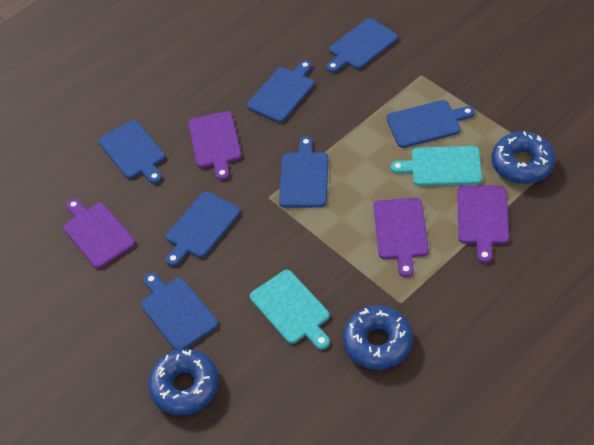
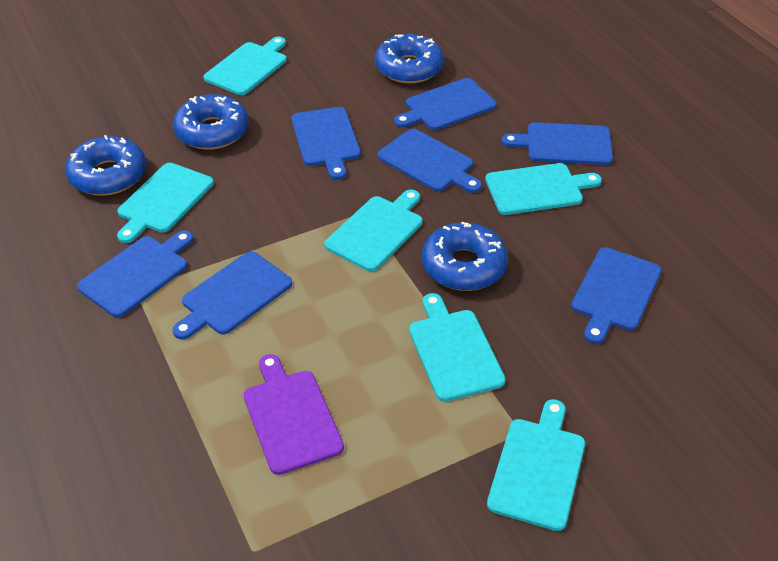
blue donut: 3 -> 4
purple cutting board: 4 -> 1
turquoise cutting board: 2 -> 6

